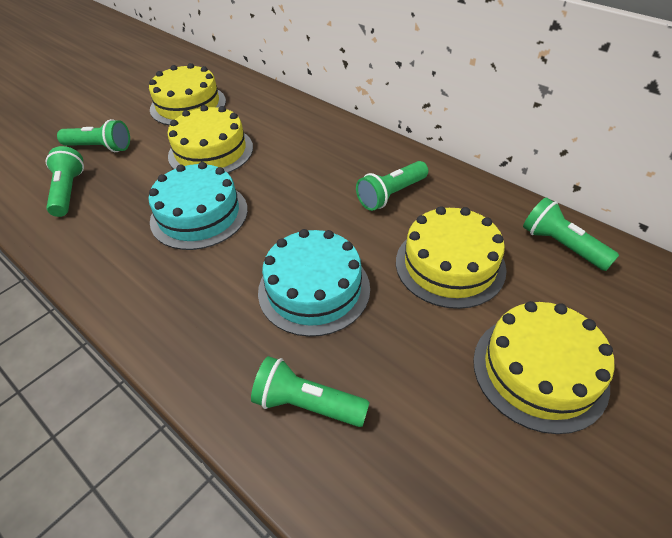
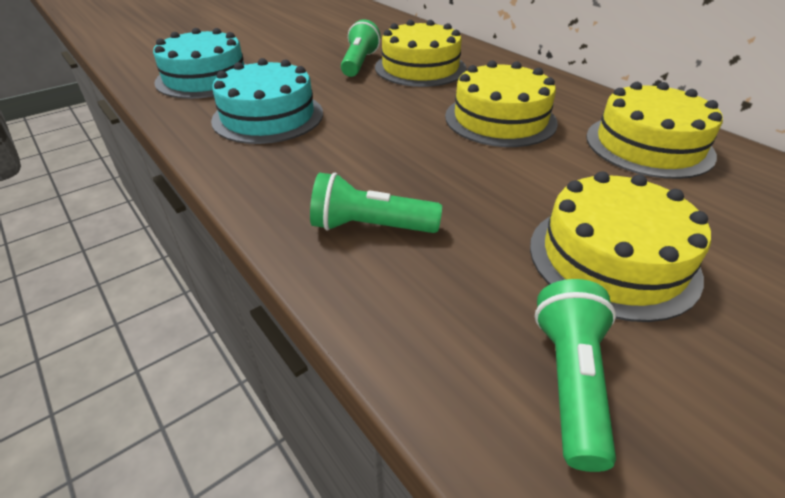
green flashlight: 5 -> 3

